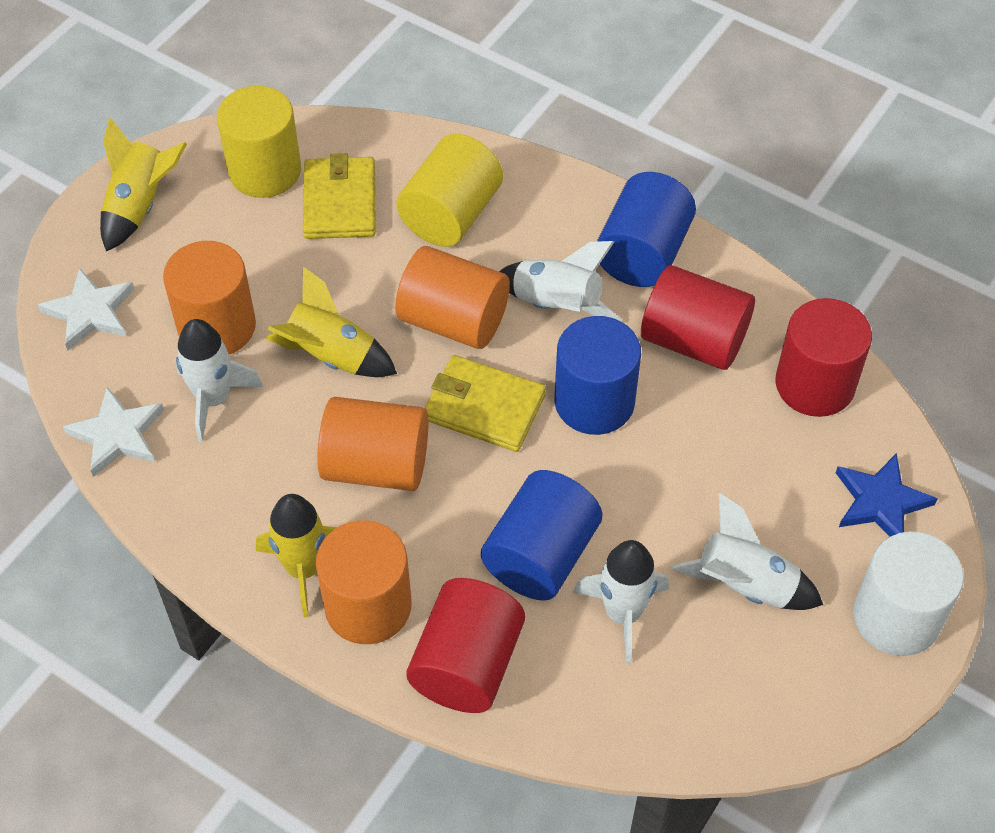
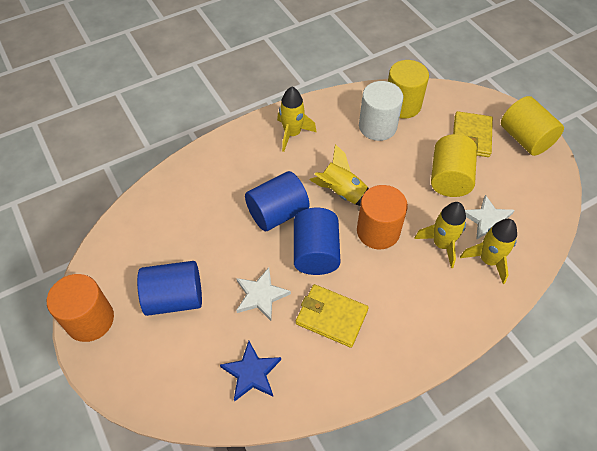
orange cylinder: 4 -> 2
red cylinder: 3 -> 0
white rocket: 4 -> 0
yellow cylinder: 2 -> 3
yellow rocket: 3 -> 4

